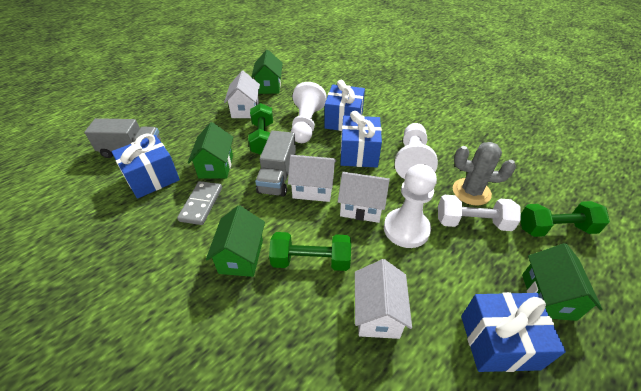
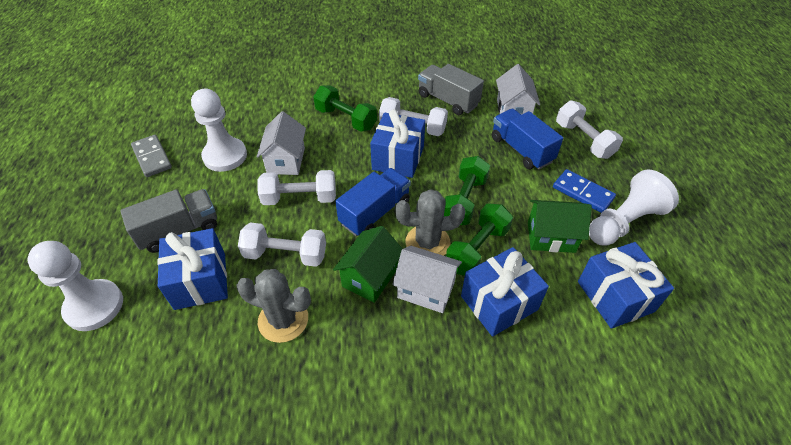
blue domino: 0 -> 1
blue truck: 0 -> 2
green house: 4 -> 2
grey cactus: 1 -> 2
white dumbbell: 1 -> 4
white house: 4 -> 3

